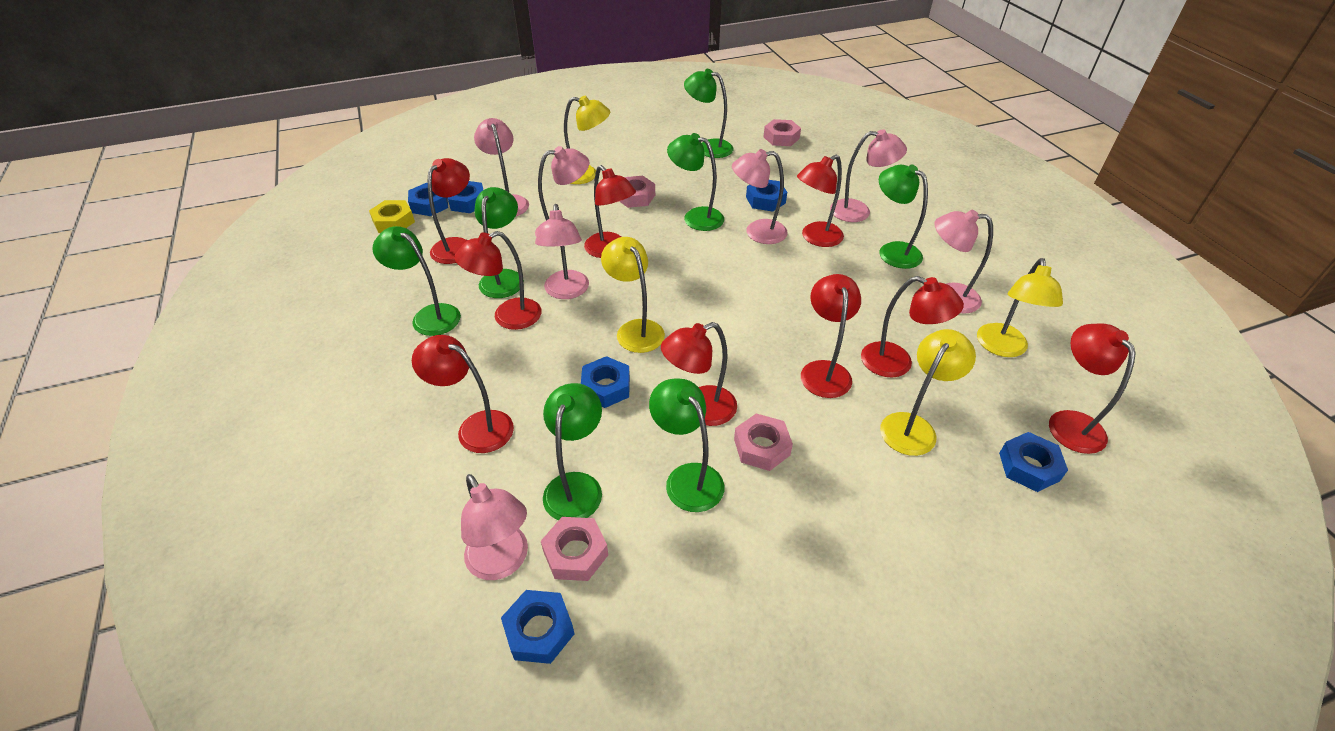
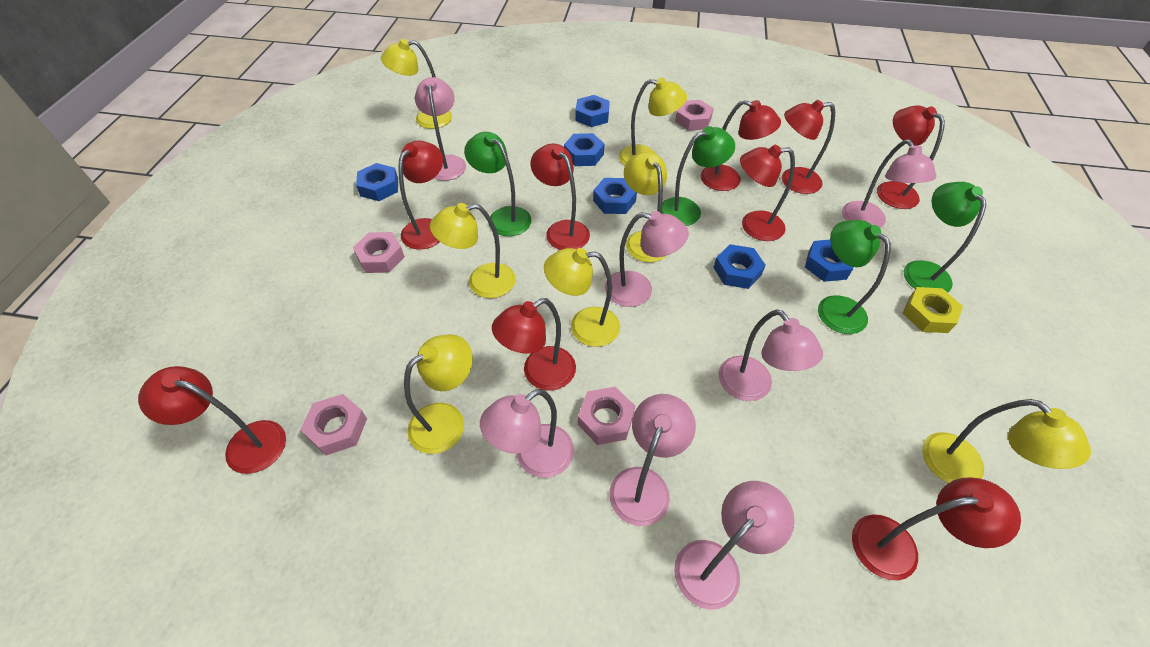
green lamp: 7 -> 4
yellow lamp: 4 -> 7

